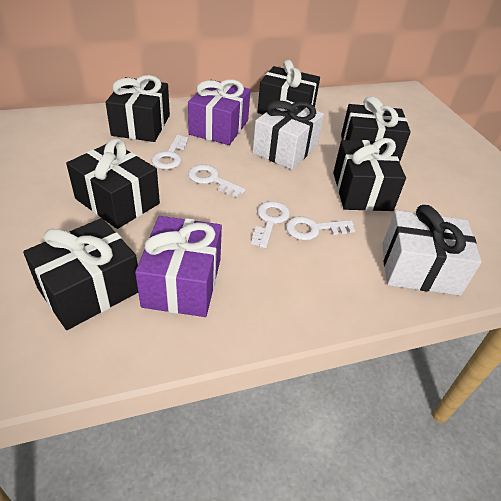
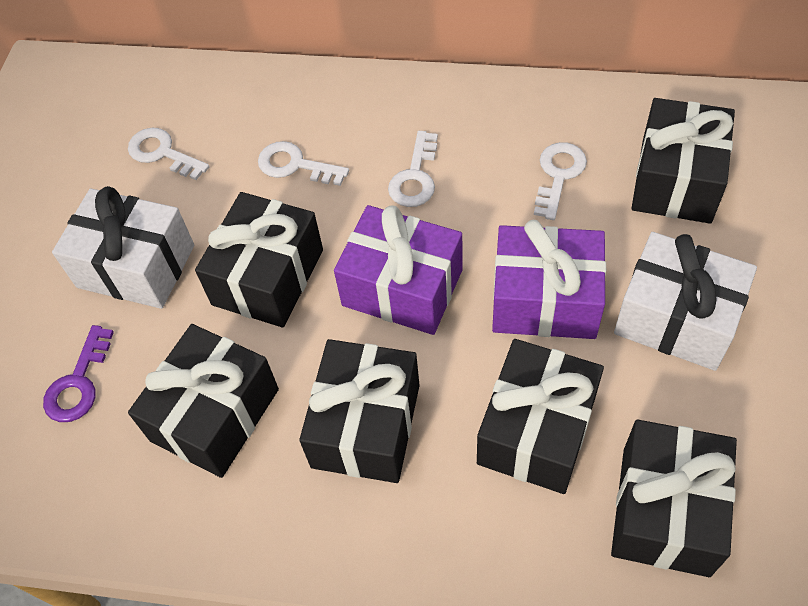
purple key: 0 -> 1

